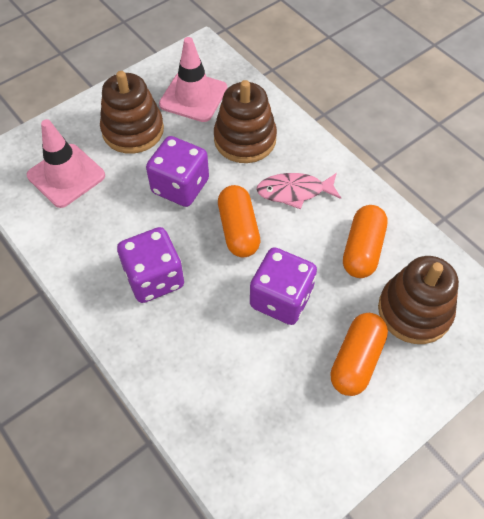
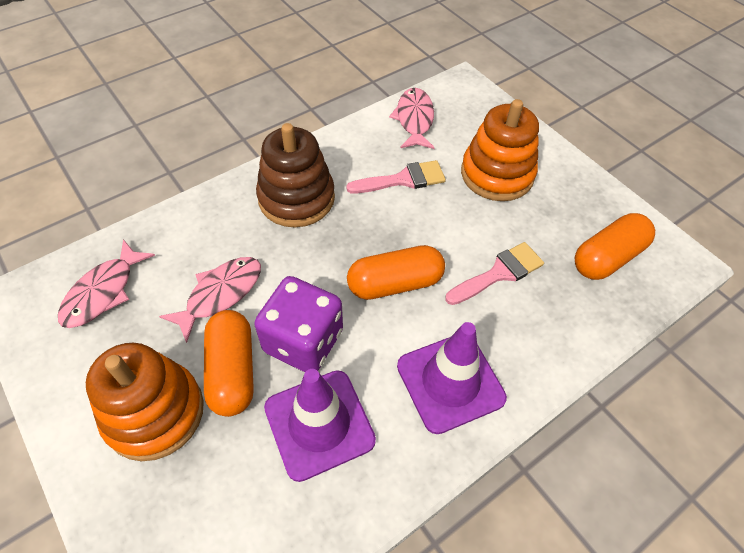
brown stacking toy: 3 -> 1
orange stacking toy: 0 -> 2
pink brush: 0 -> 2
pink fish: 1 -> 3
pink traffic cone: 2 -> 0
purple dice: 3 -> 1
purple traffic cone: 0 -> 2

